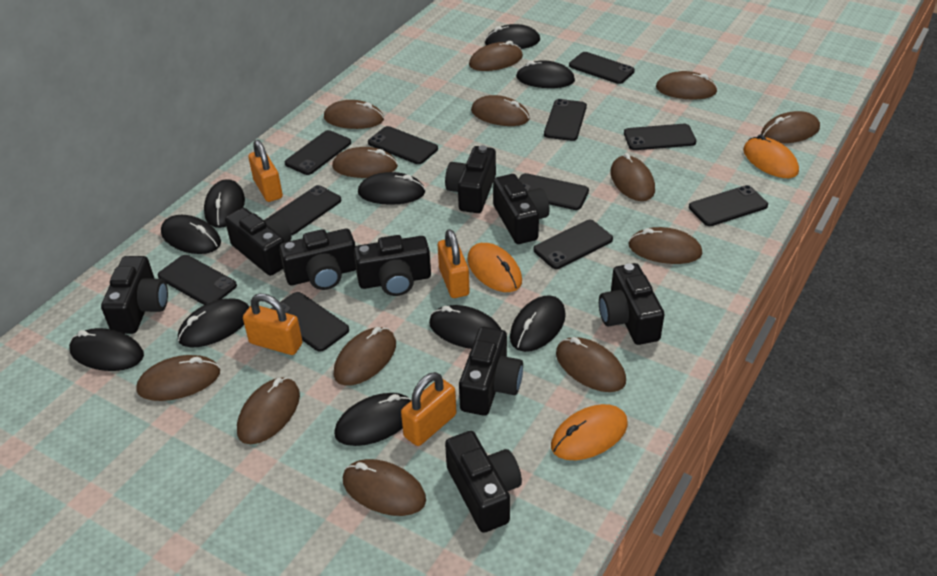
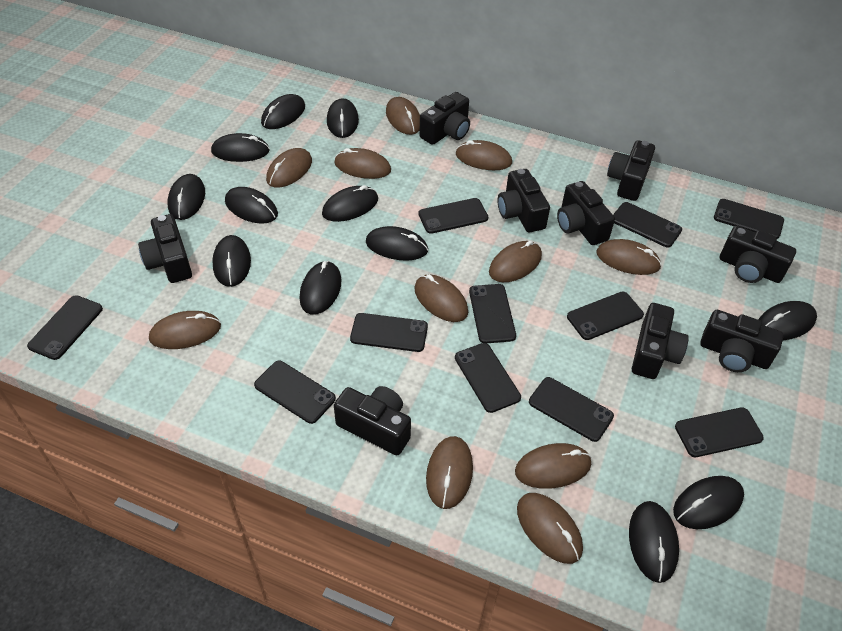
black mouse: 10 -> 12
brown mouse: 13 -> 11
orange mouse: 3 -> 0
orange padlock: 4 -> 0

